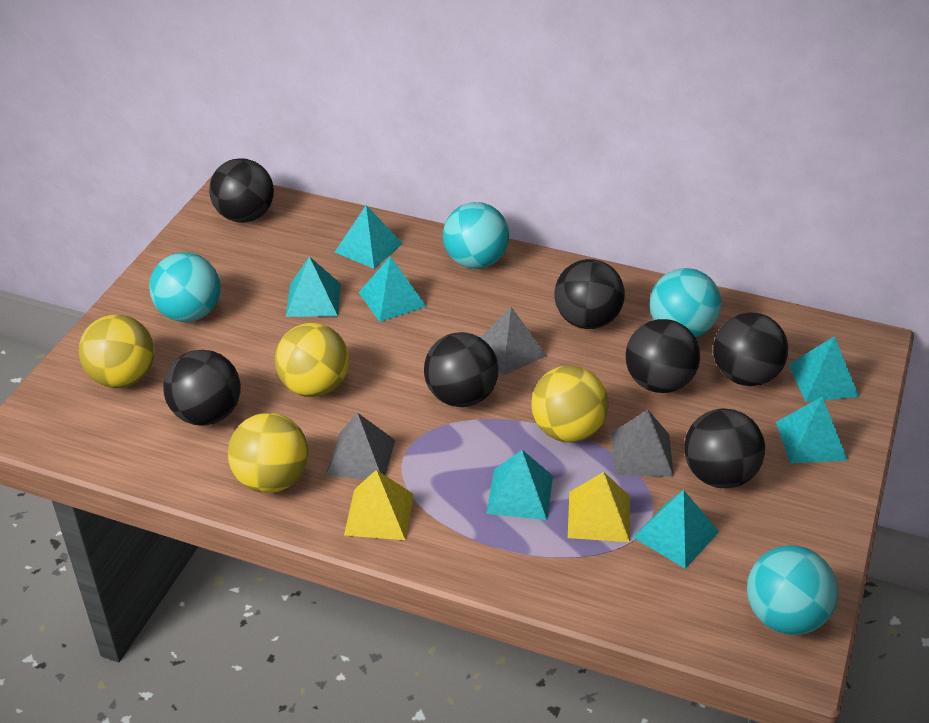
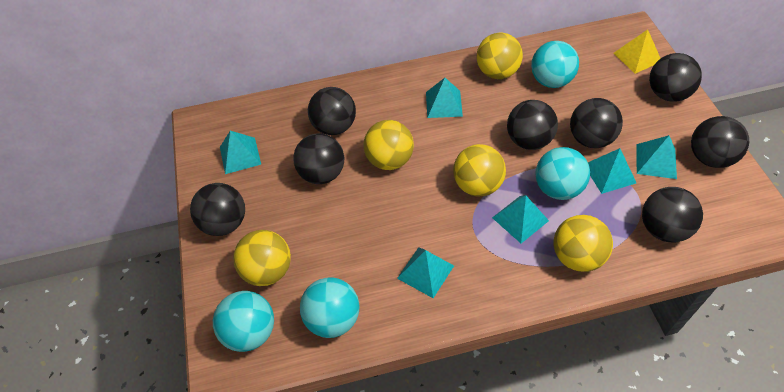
black ball: 7 -> 8
grey pyramid: 3 -> 0
turquoise pyramid: 7 -> 6
yellow ball: 4 -> 5
yellow pyramid: 2 -> 1

